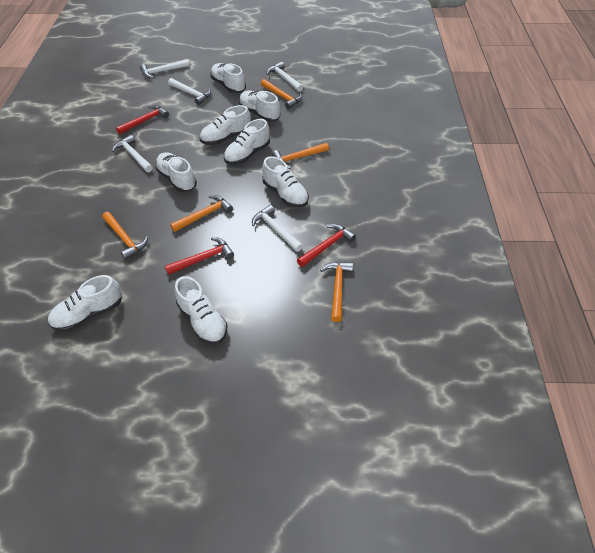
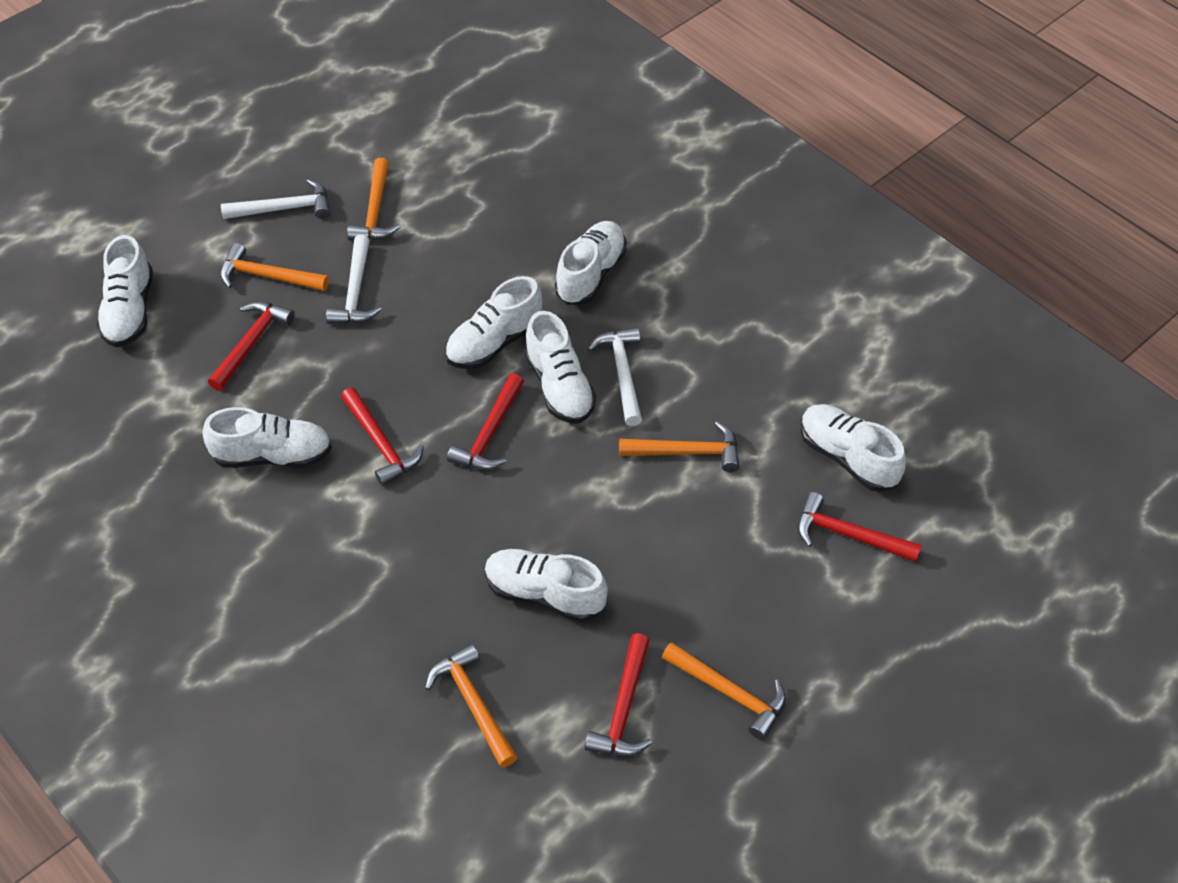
red hammer: 3 -> 5
white hammer: 5 -> 3
white shoe: 8 -> 7

